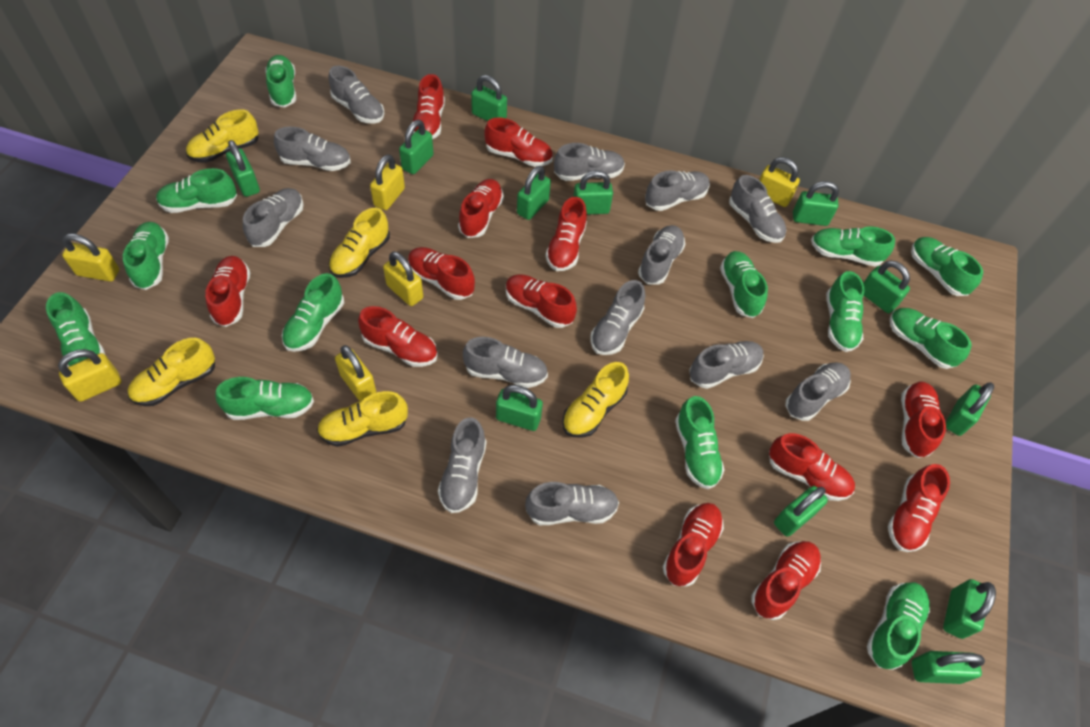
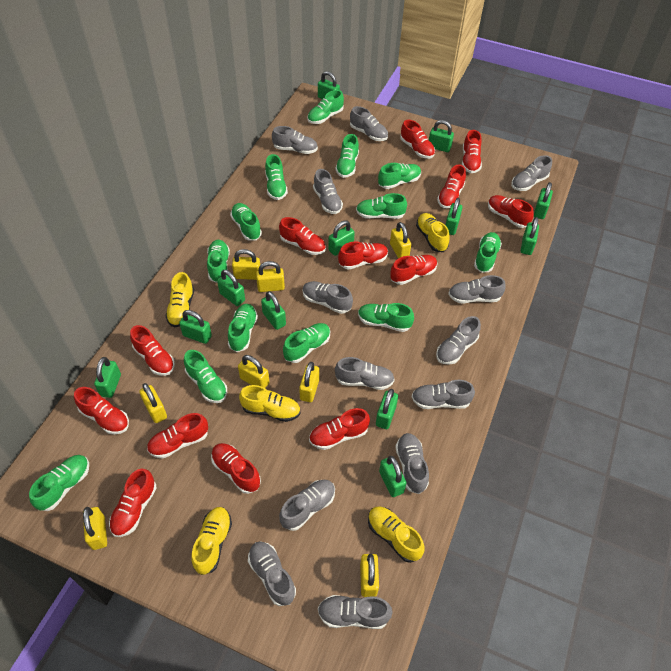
yellow padlock: 6 -> 8

